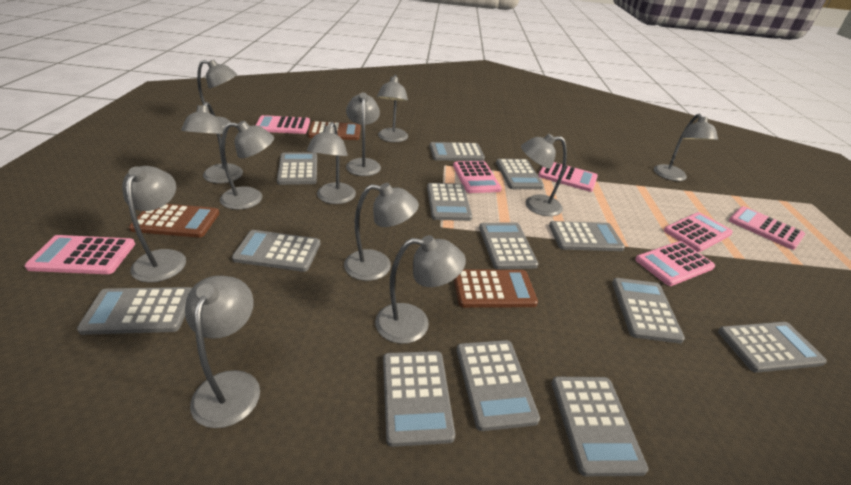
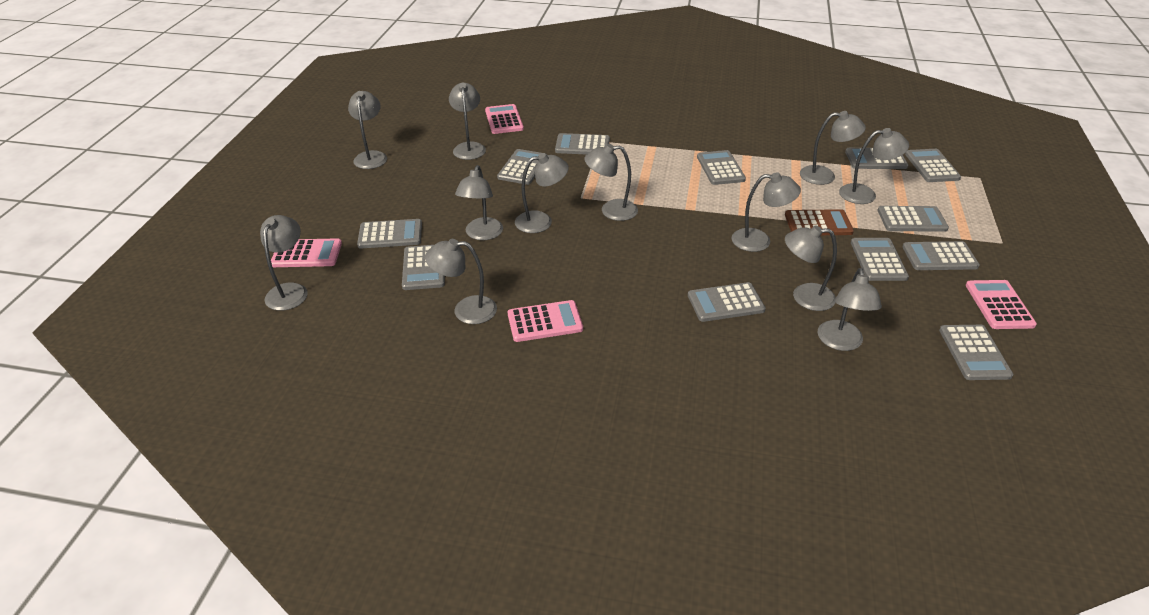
brown calculator: 3 -> 1
grey calculator: 13 -> 12
pink calculator: 7 -> 4

